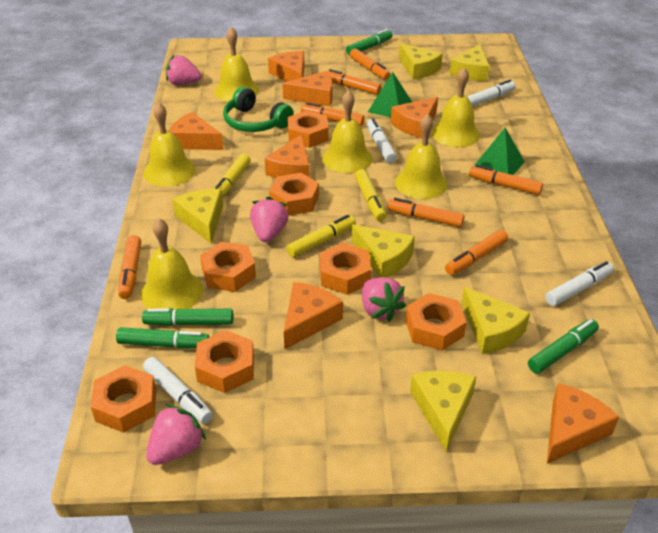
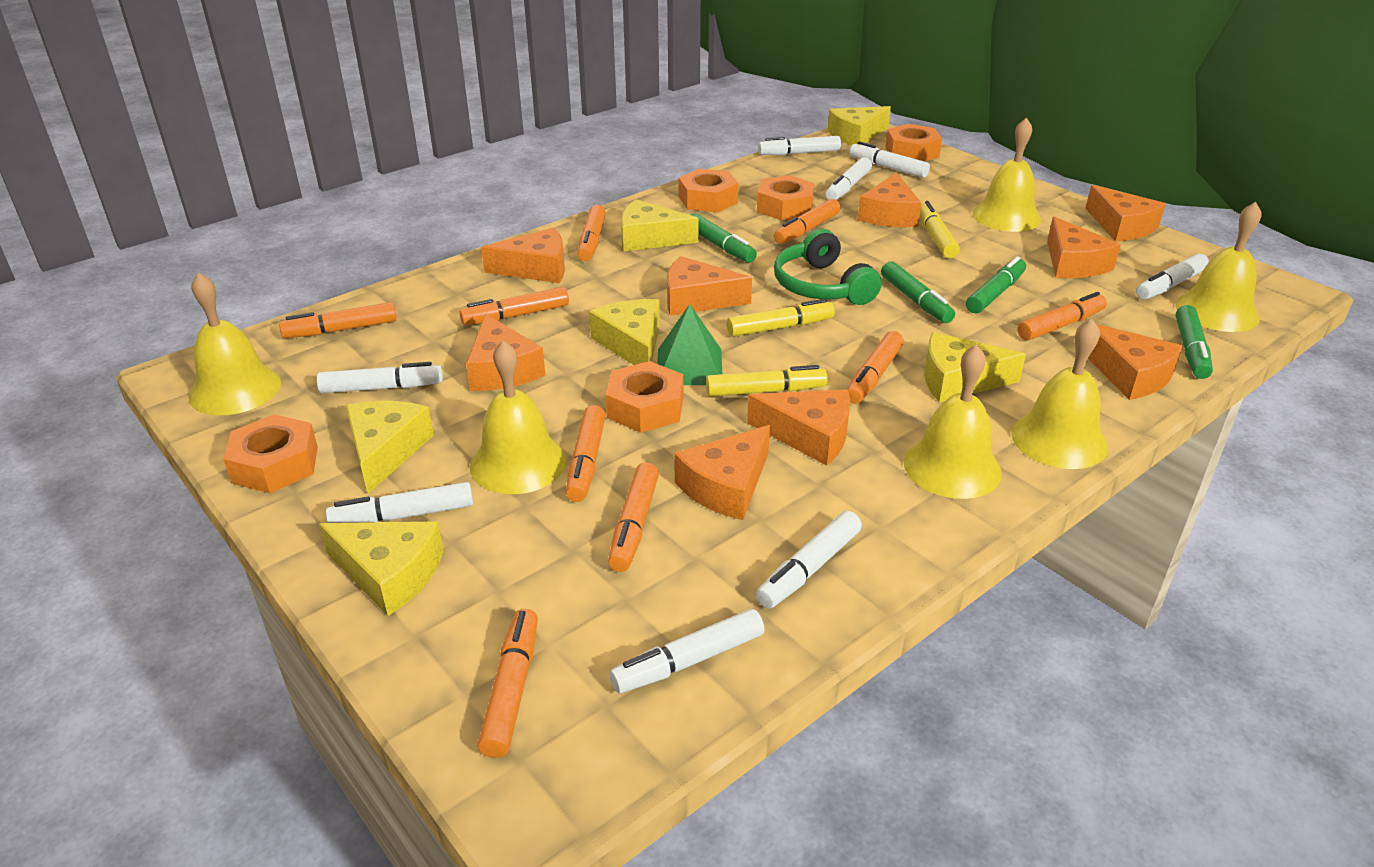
green pyramid: 2 -> 1
orange cheese: 7 -> 9
orange marker: 7 -> 9
orange nut: 7 -> 5
pink strawberry: 4 -> 0
white marker: 4 -> 8

